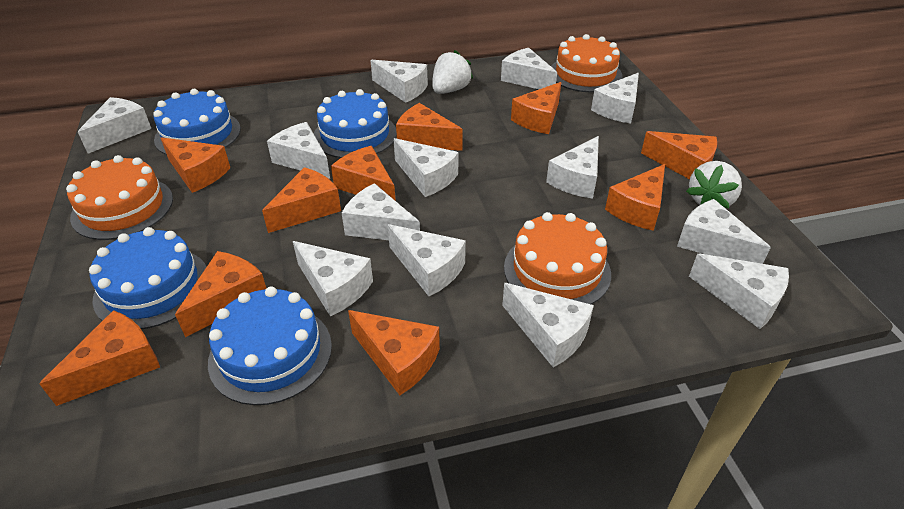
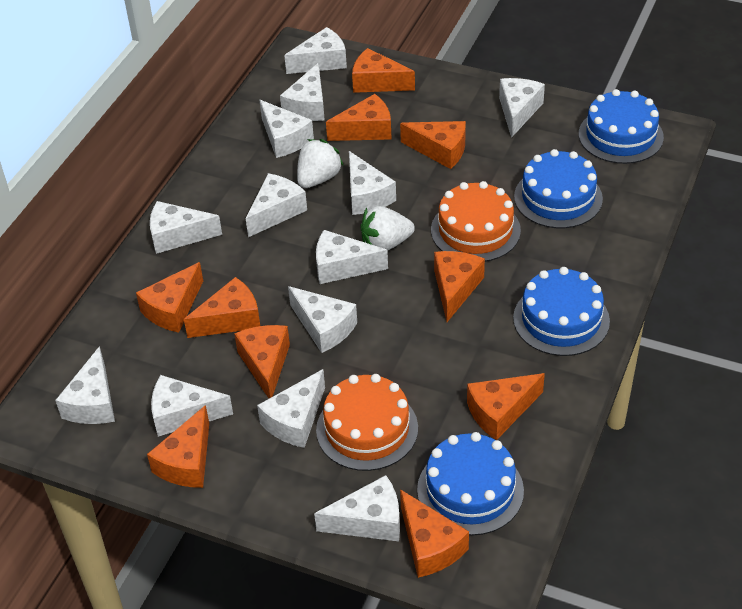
orange cake: 3 -> 2

